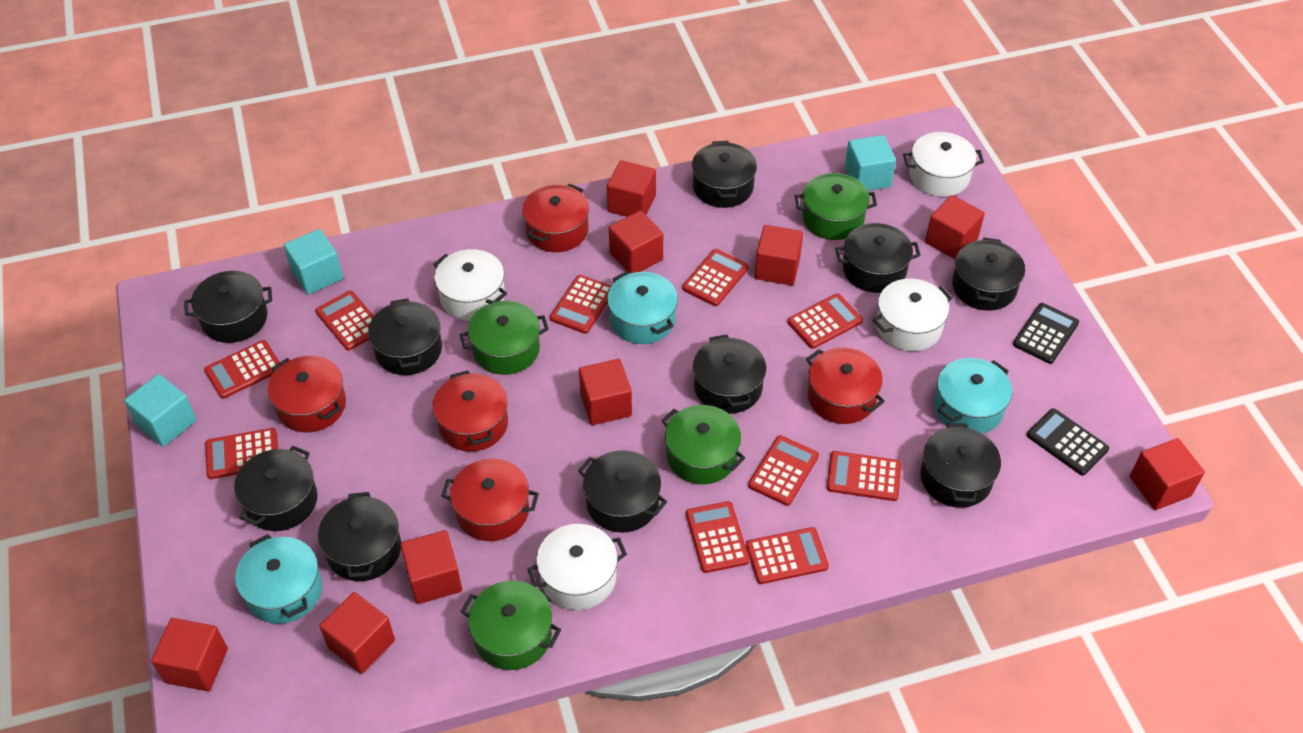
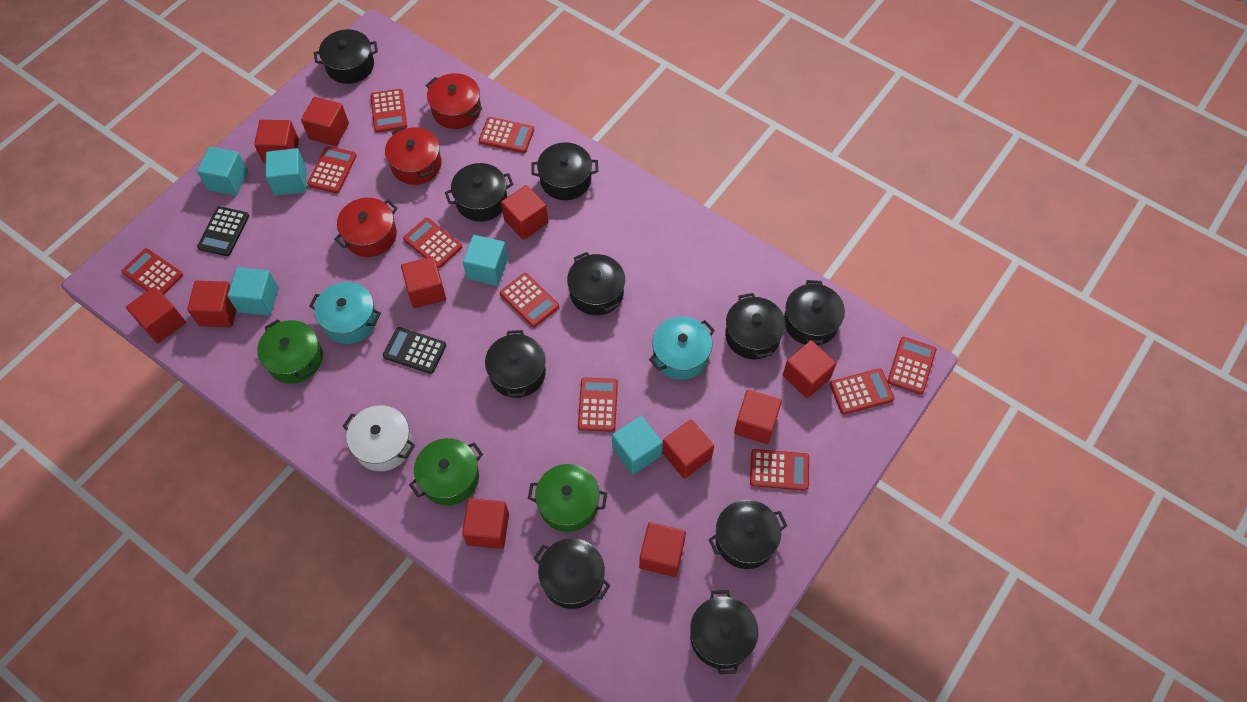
green pot: 4 -> 3
red cube: 9 -> 11
red pot: 5 -> 3
turquoise cube: 3 -> 5
turquoise pot: 3 -> 2
white pot: 4 -> 1

